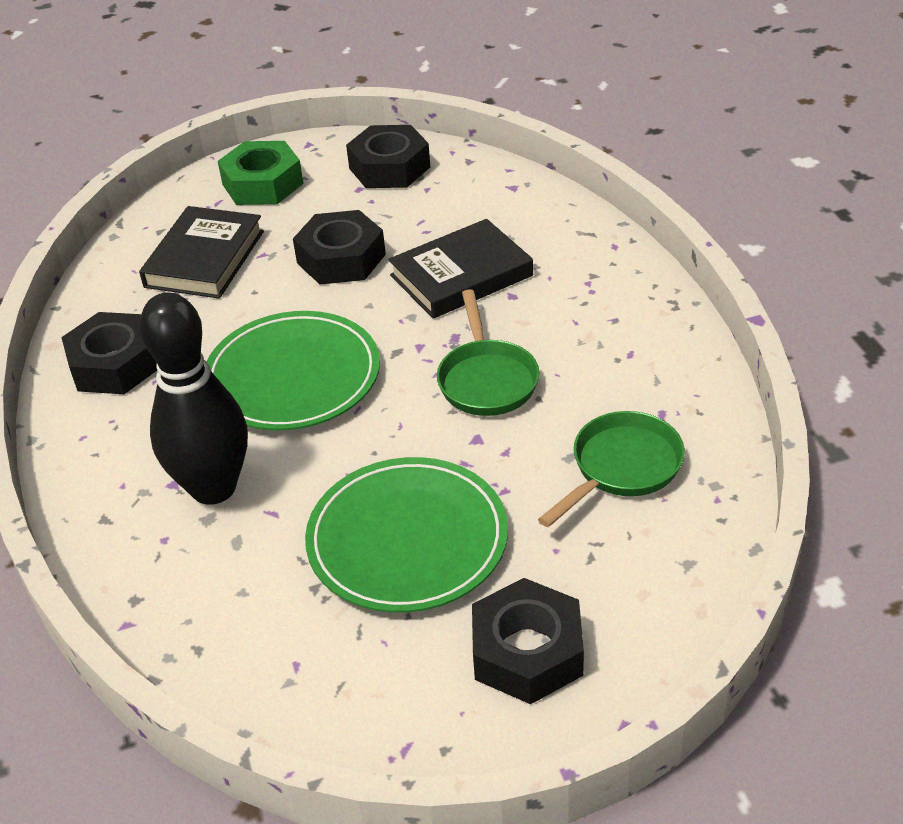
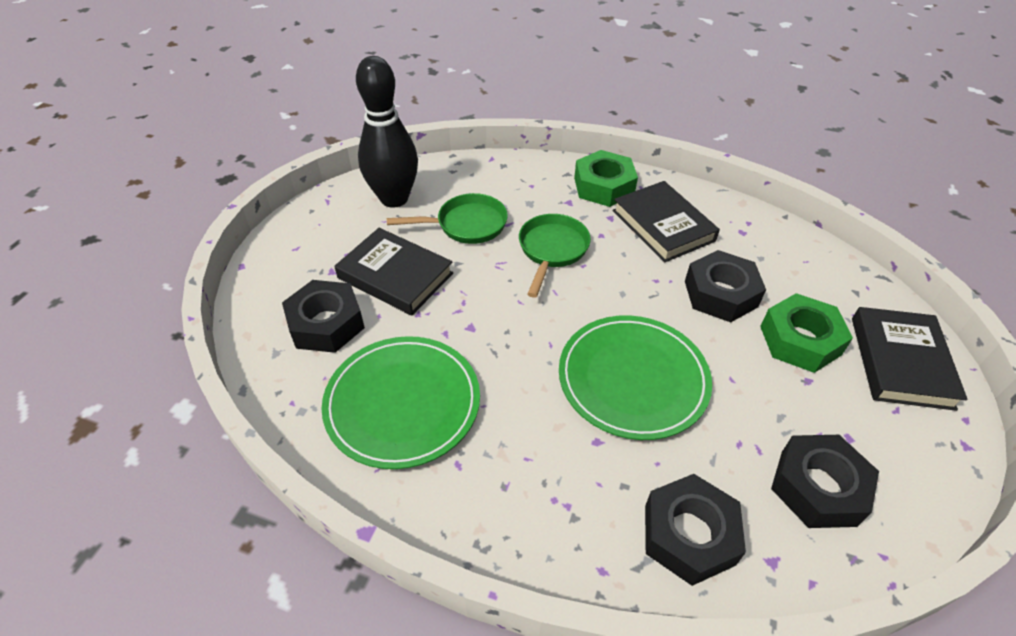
black book: 2 -> 3
green nut: 1 -> 2

